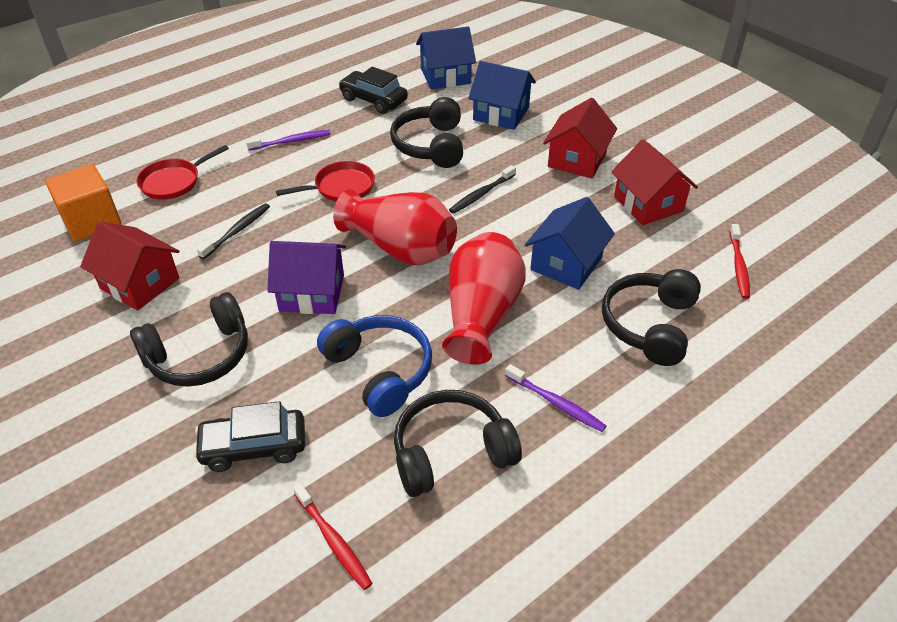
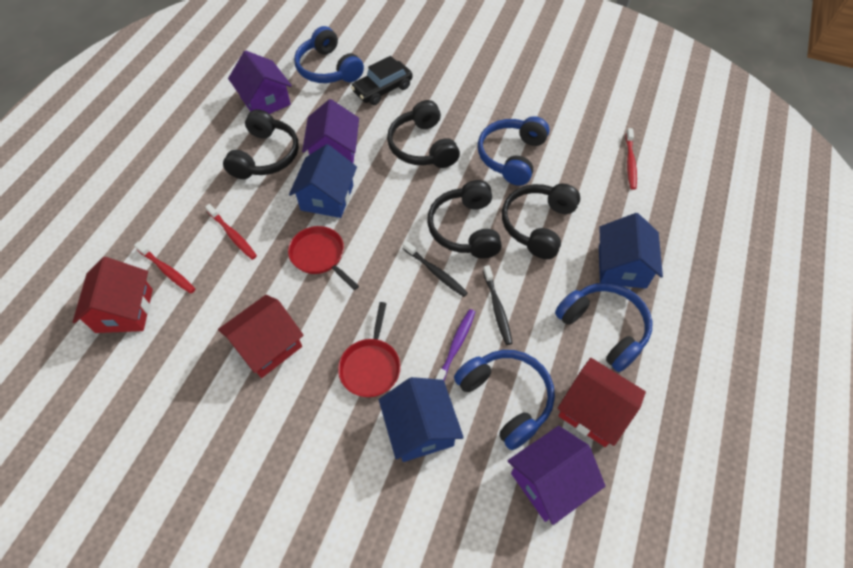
black car: 2 -> 1
blue headphones: 1 -> 4
orange cube: 1 -> 0
purple house: 1 -> 3
purple toothbrush: 2 -> 1
red toothbrush: 2 -> 3
red vase: 2 -> 0

